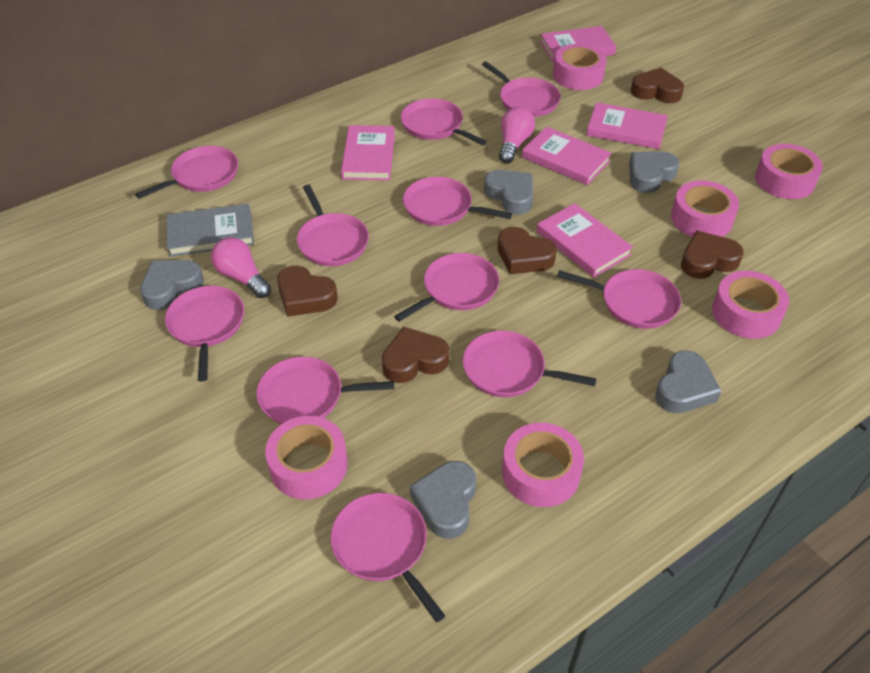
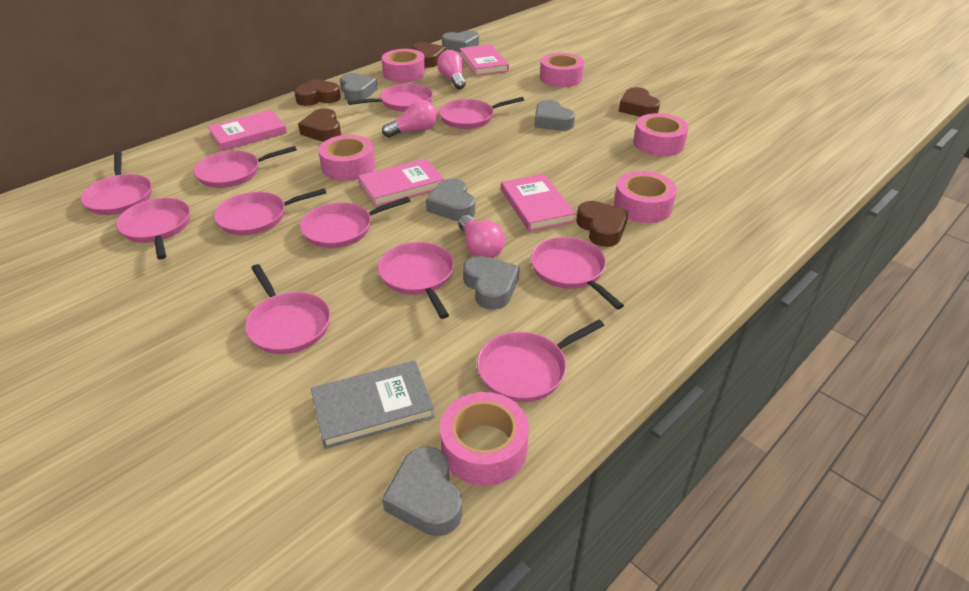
grey heart: 5 -> 6
pink book: 5 -> 4
pink light bulb: 2 -> 3

